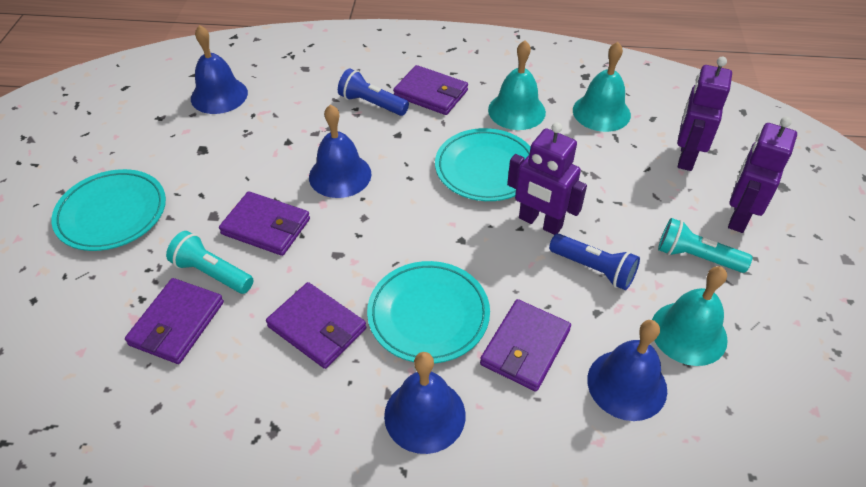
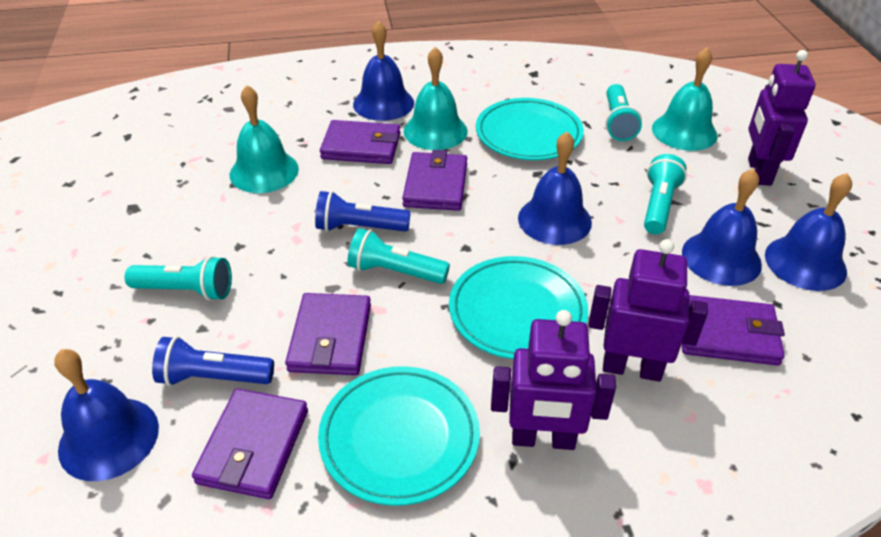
blue bell: 4 -> 5
turquoise flashlight: 2 -> 4

